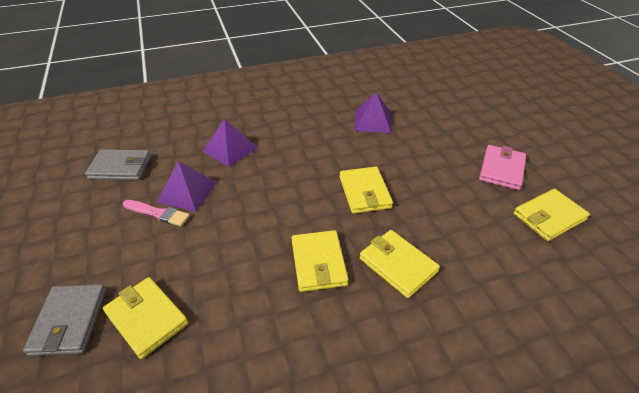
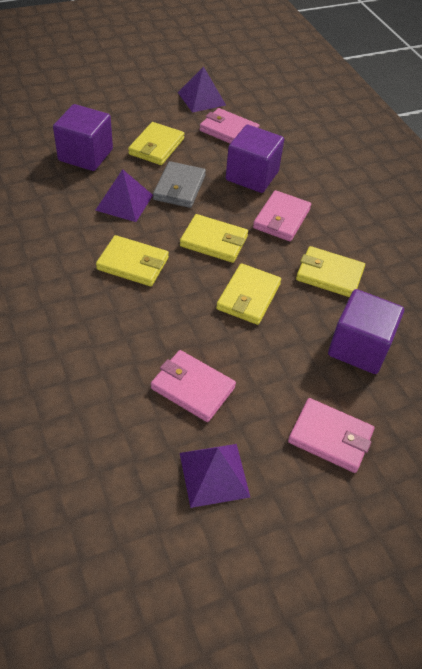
grey wallet: 2 -> 1
pink brush: 1 -> 0
pink wallet: 1 -> 4
purple cube: 0 -> 3

